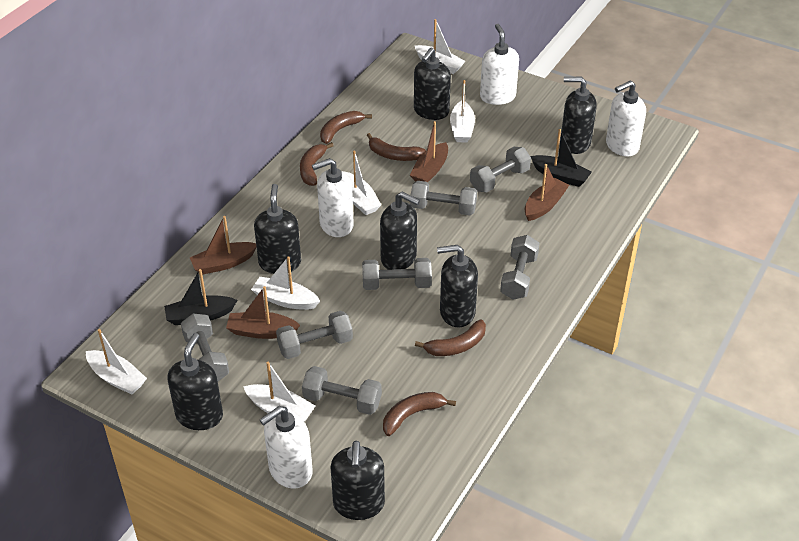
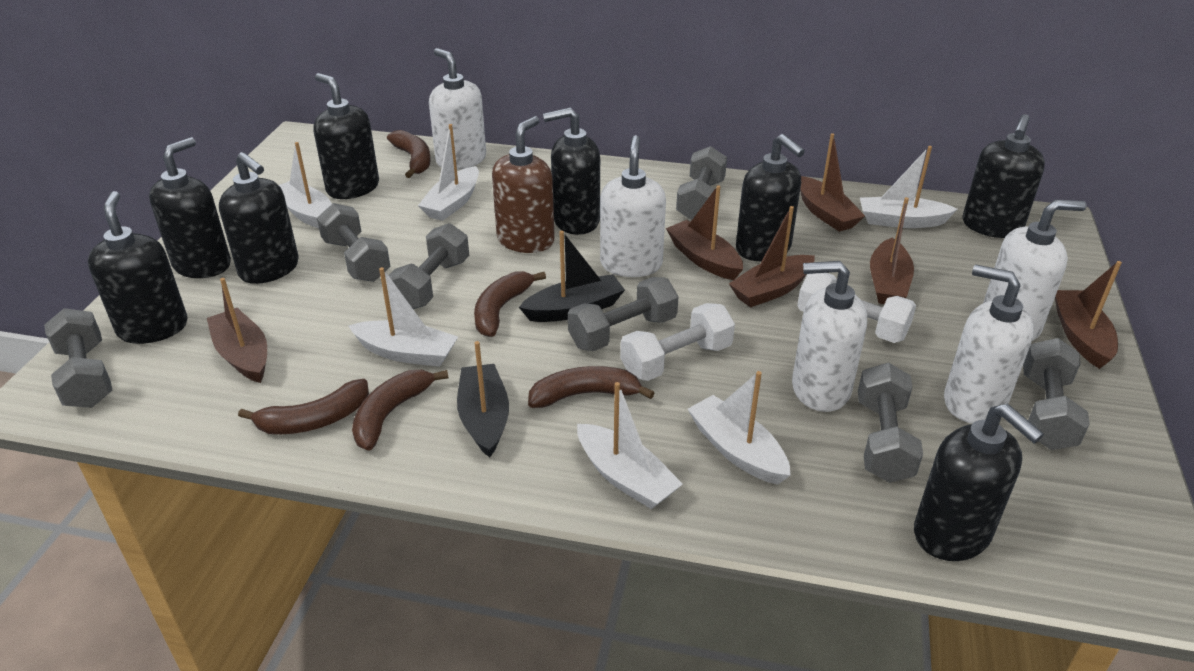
black soap dispenser: 7 -> 8
brown boat: 4 -> 6
brown soap dispenser: 0 -> 1
white dumbbell: 0 -> 2
white soap dispenser: 4 -> 5

